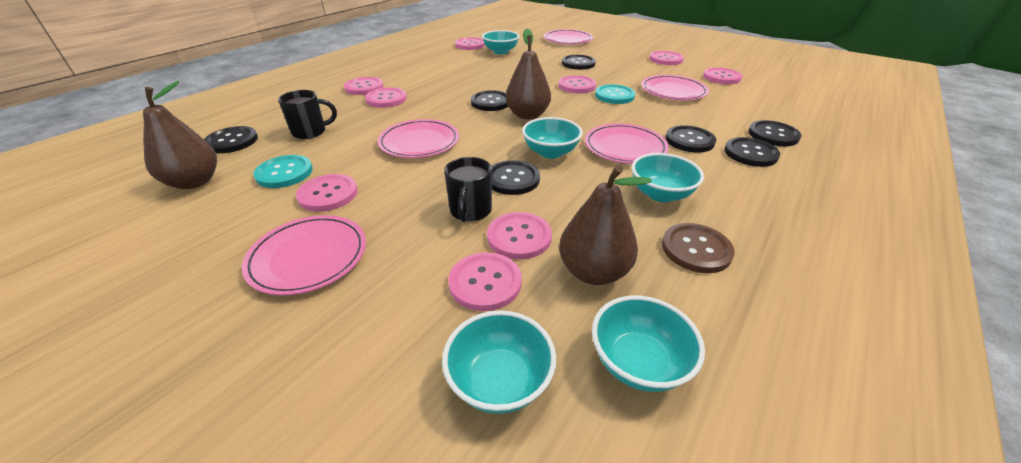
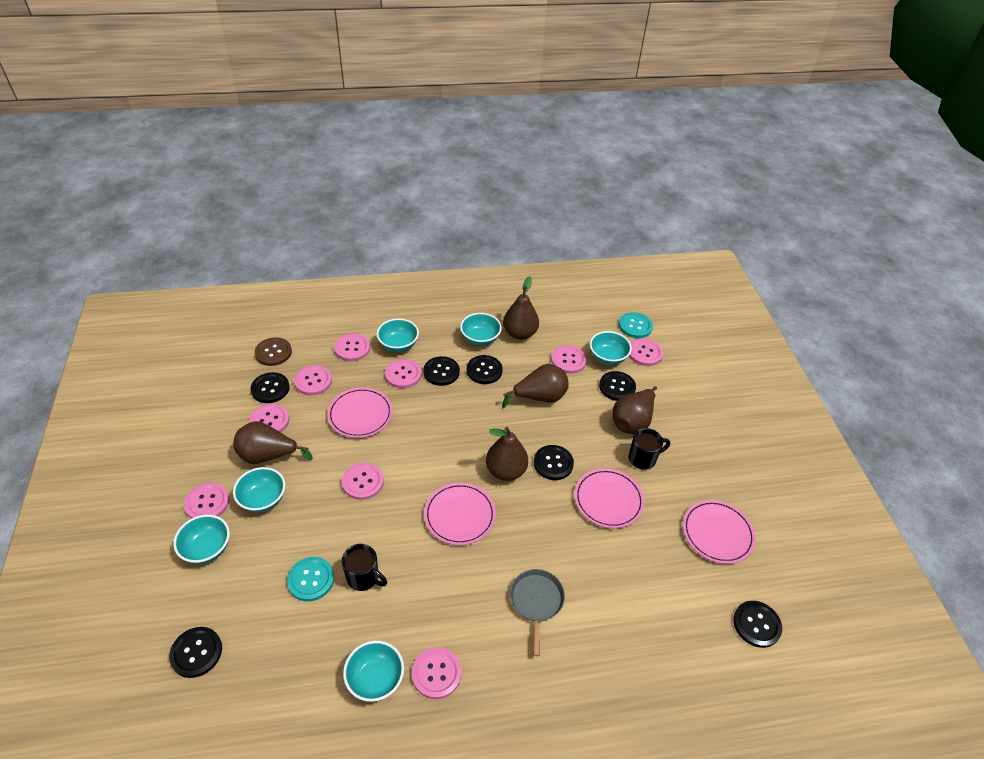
brown pear: 3 -> 5
grey pan: 0 -> 1
pink plate: 5 -> 4
turquoise bowl: 5 -> 6

